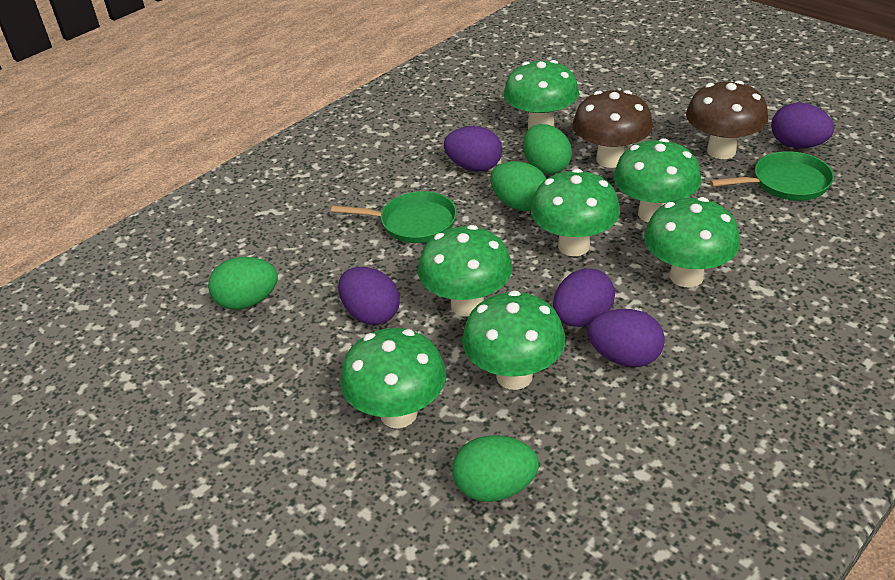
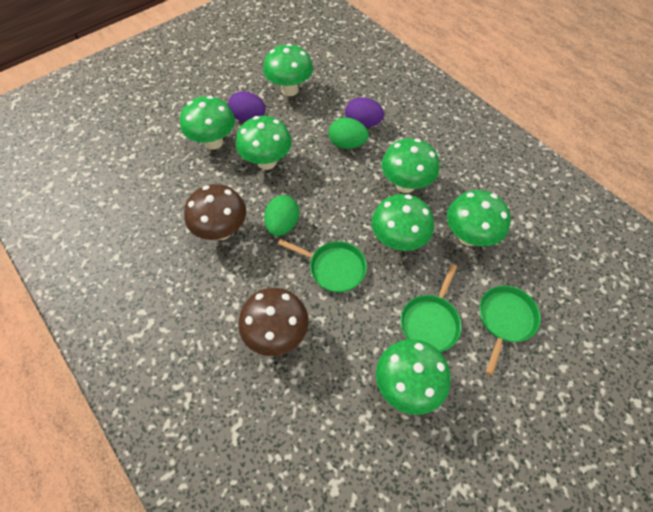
green egg: 4 -> 2
green pan: 2 -> 3
purple egg: 5 -> 2

